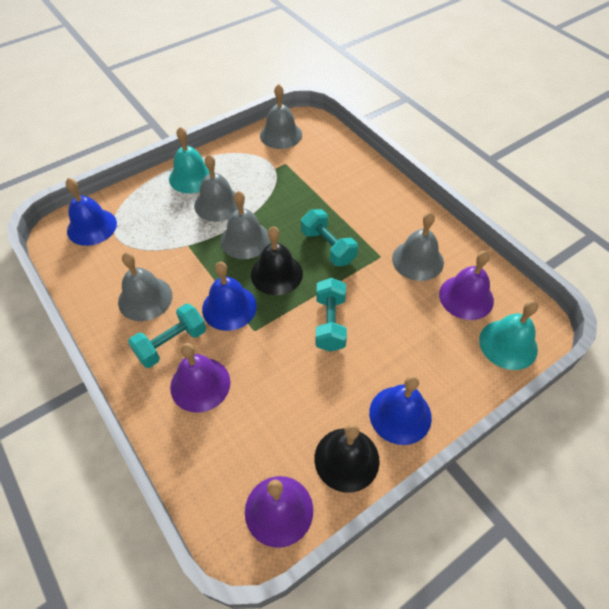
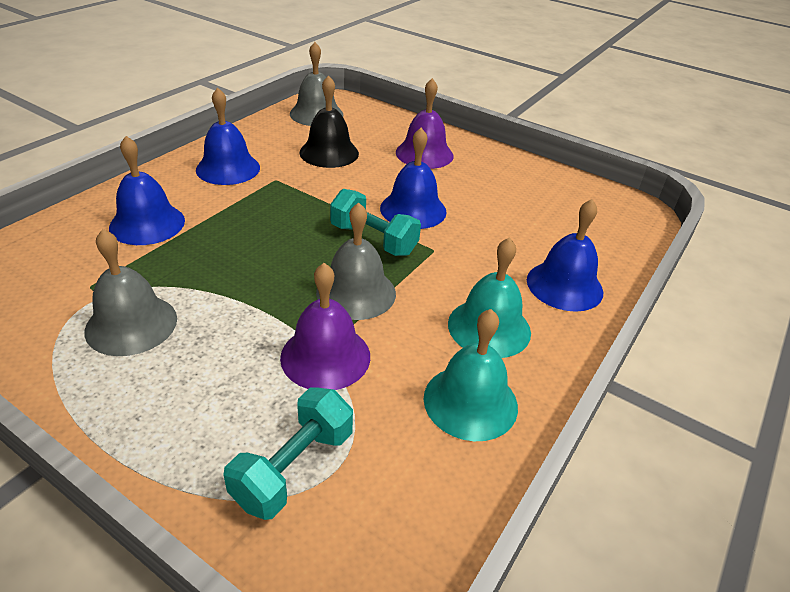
black bell: 2 -> 1
blue bell: 3 -> 4
grey bell: 5 -> 3
purple bell: 3 -> 2
turquoise dumbbell: 3 -> 2

